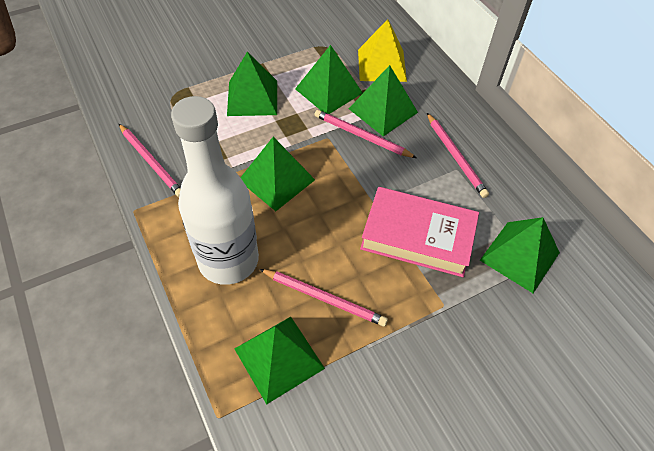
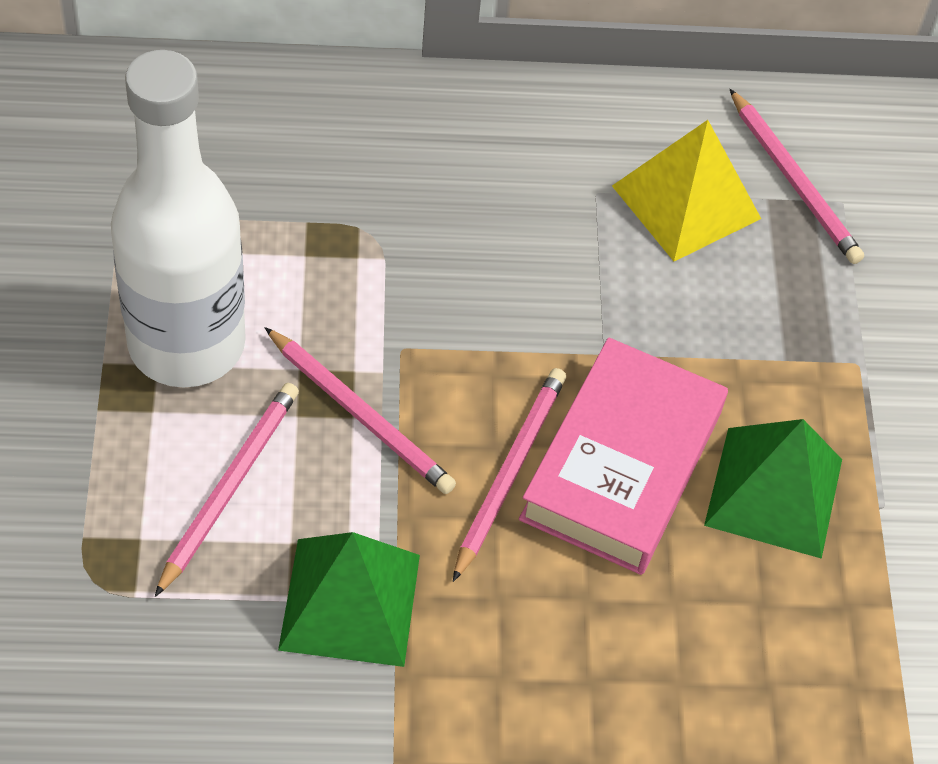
green pyramid: 6 -> 2

